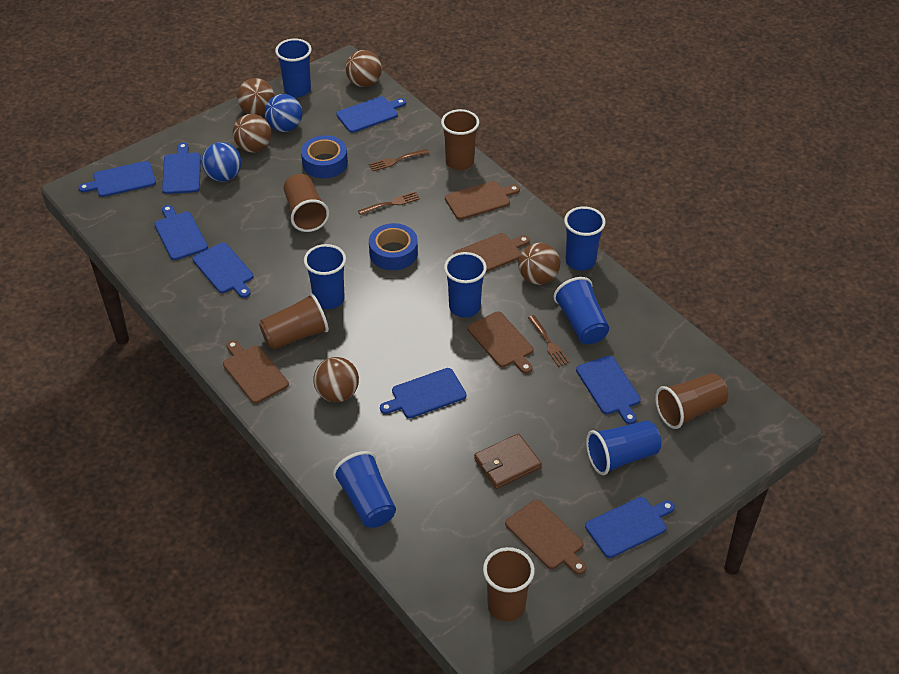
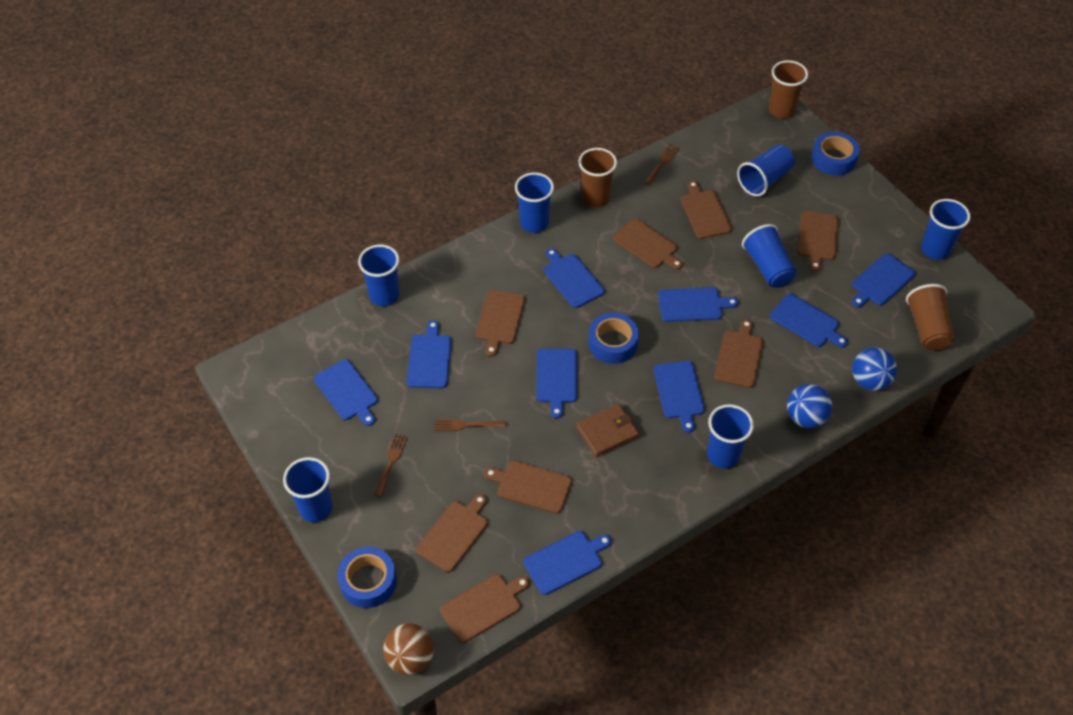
blue cutting board: 8 -> 9
blue tape: 2 -> 3
brown ball: 5 -> 1
brown cup: 5 -> 3
brown cutting board: 5 -> 8

